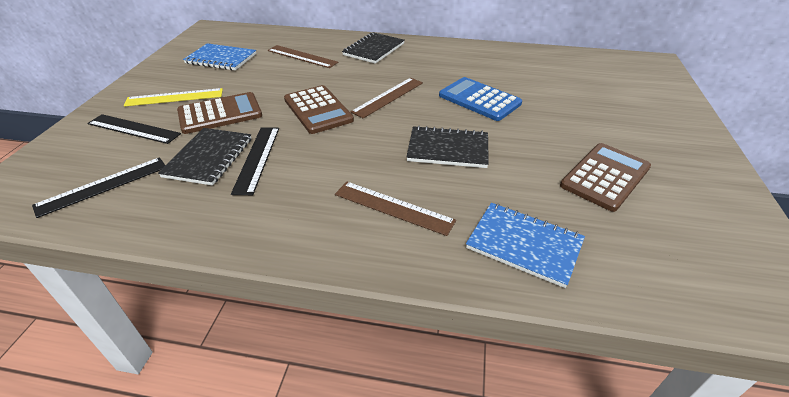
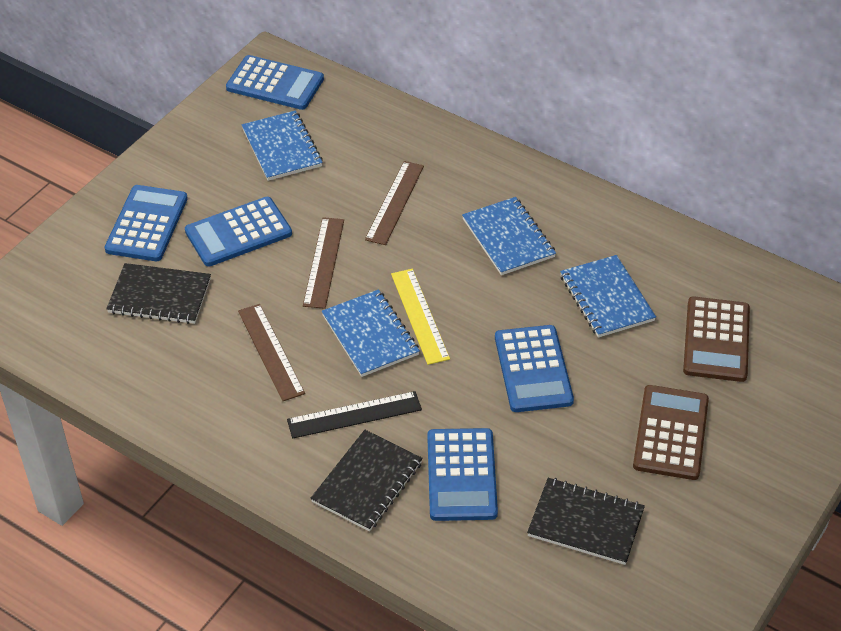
black ruler: 3 -> 1
blue calculator: 1 -> 5
blue notebook: 2 -> 4
brown calculator: 3 -> 2

